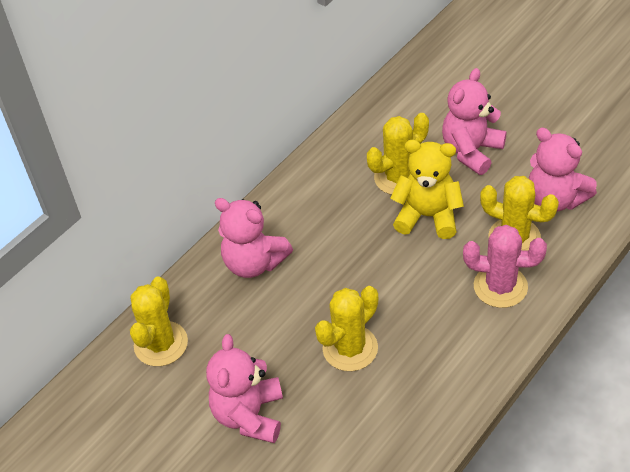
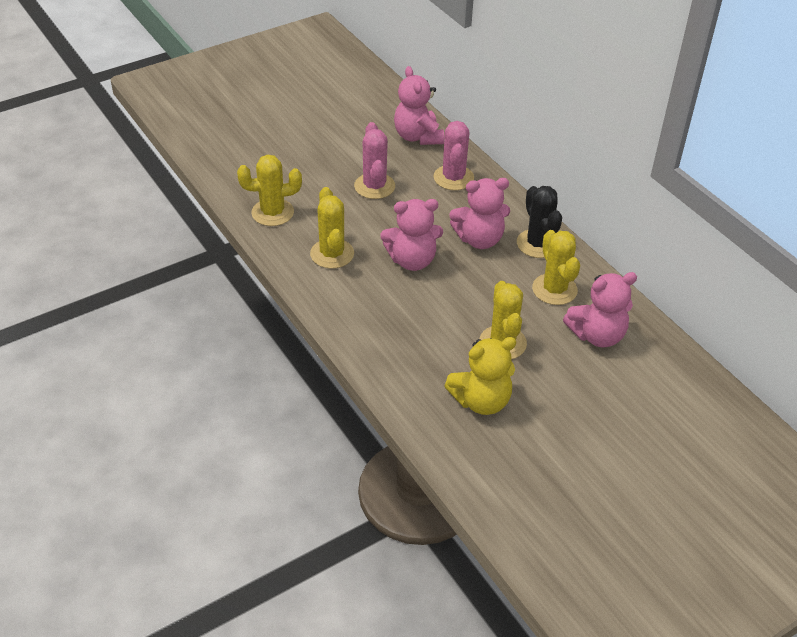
black cactus: 0 -> 1
pink cactus: 1 -> 2

